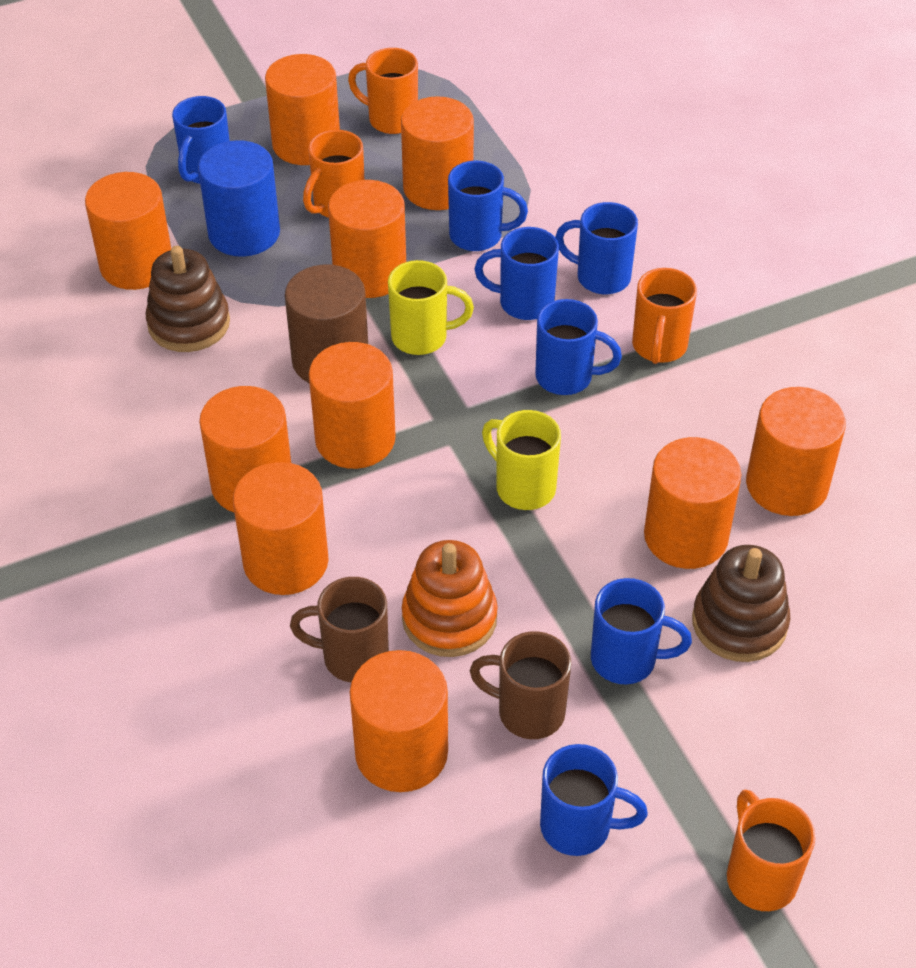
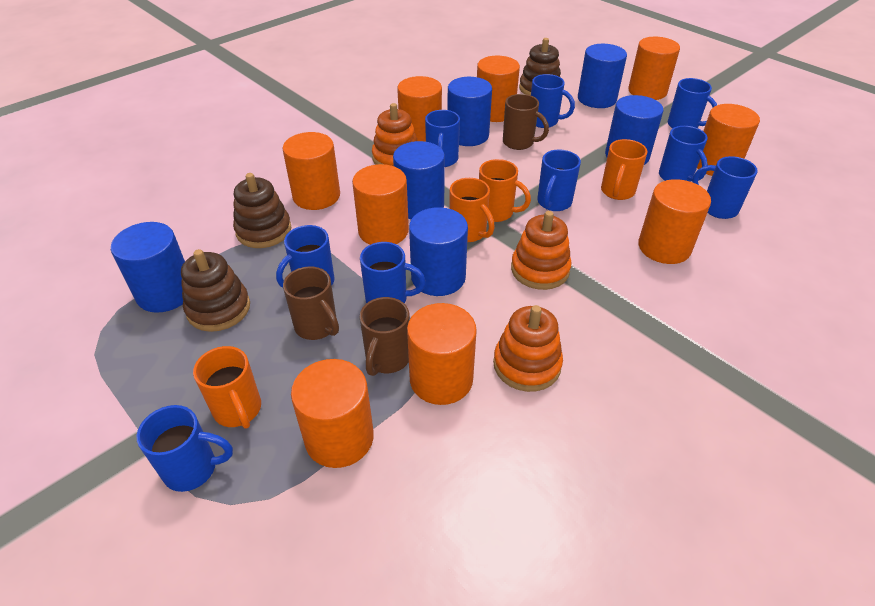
blue cylinder: 1 -> 6
blue mug: 7 -> 9
brown cylinder: 1 -> 0
brown mug: 2 -> 3
brown stacking toy: 2 -> 3
orange cylinder: 10 -> 9
orange stacking toy: 1 -> 3
yellow mug: 2 -> 0

